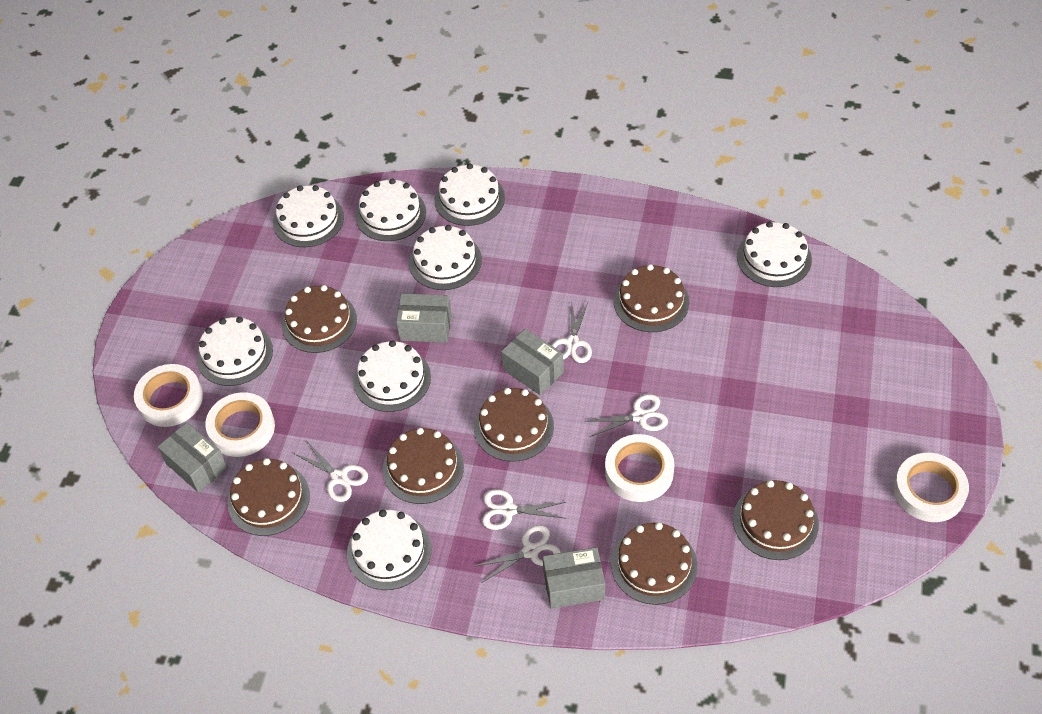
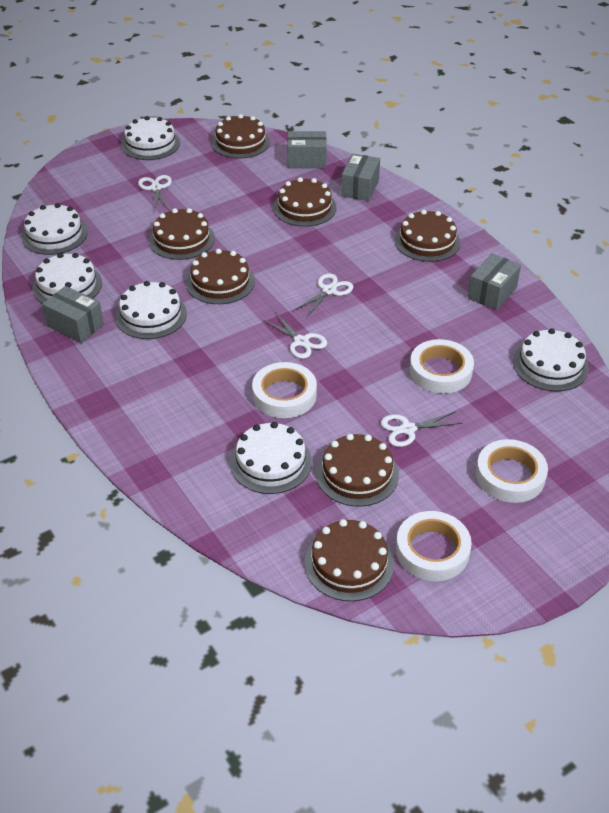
white cake: 8 -> 6
white scissors: 5 -> 4

